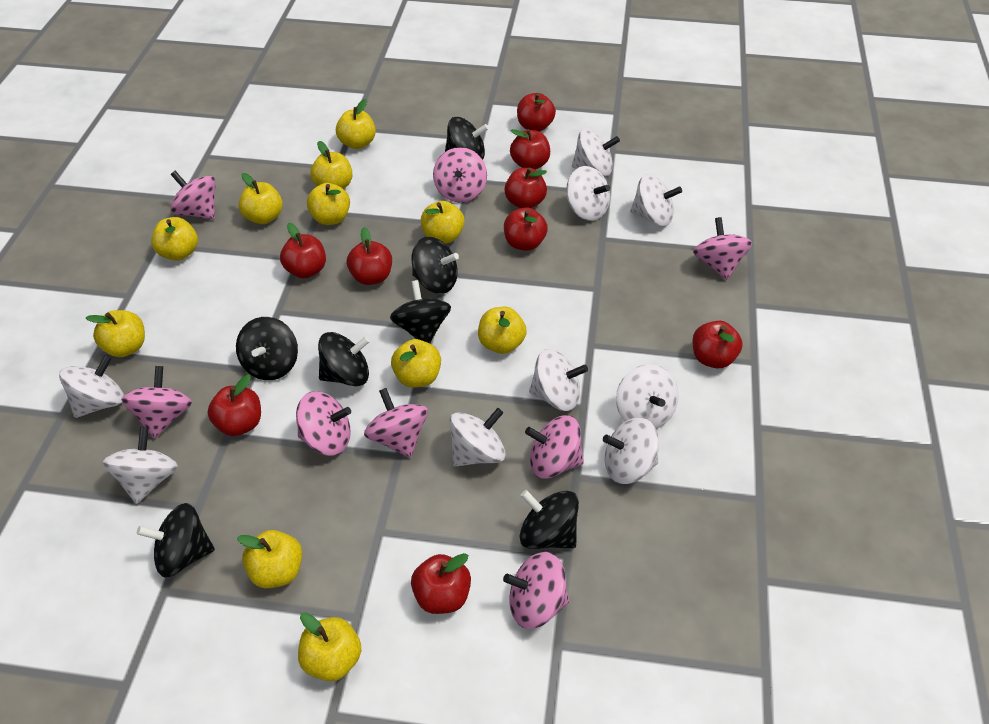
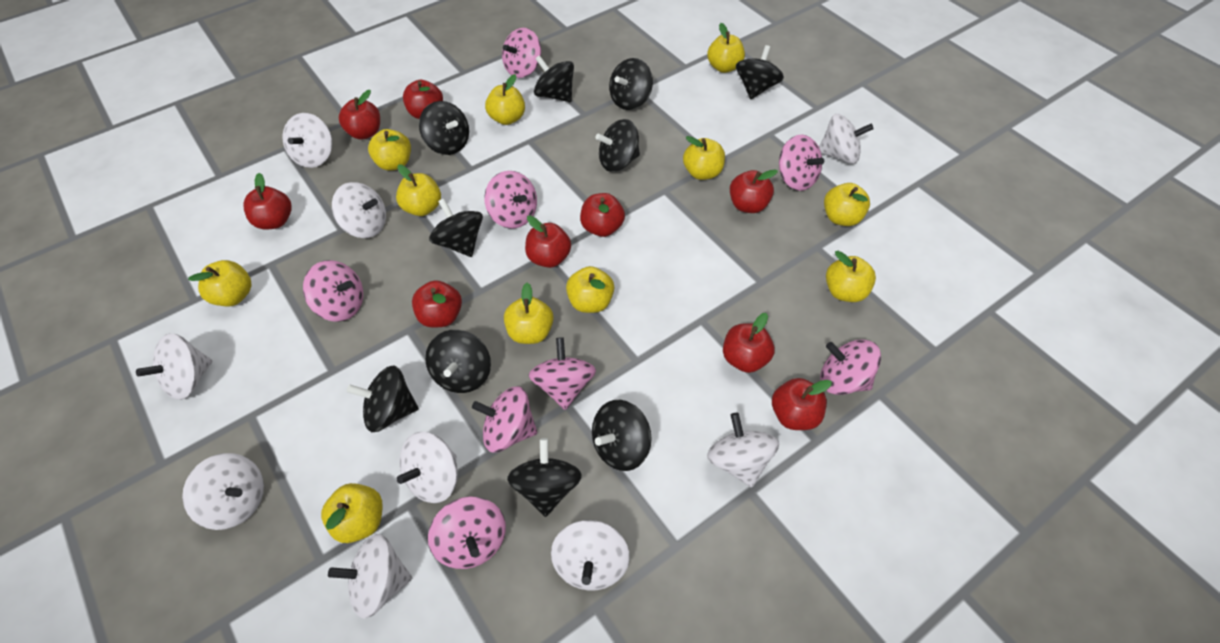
black spinning top: 7 -> 10

